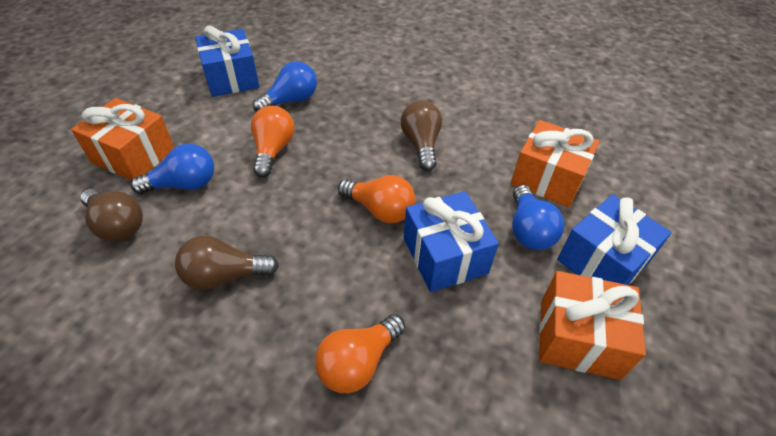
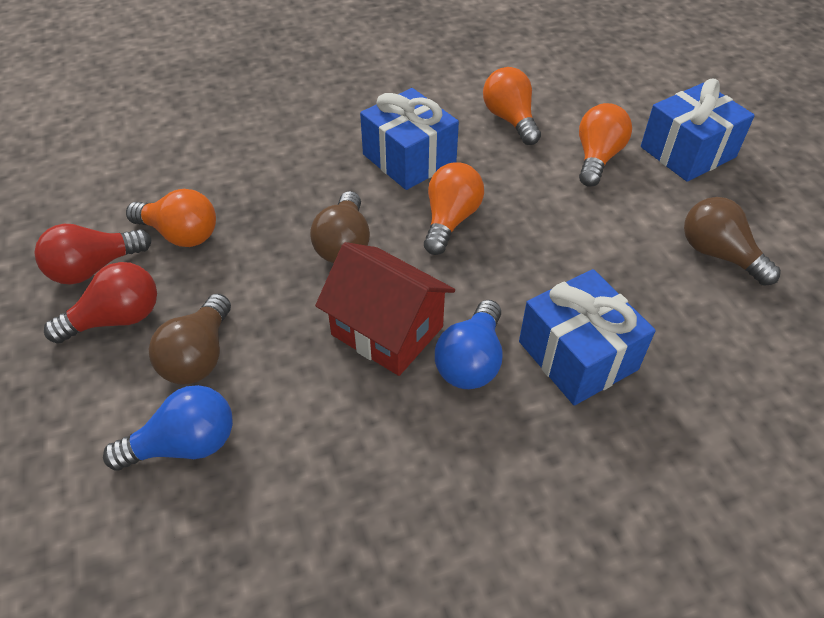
blue light bulb: 3 -> 2
orange gift: 3 -> 0
orange light bulb: 3 -> 4
red house: 0 -> 1
red light bulb: 0 -> 2

